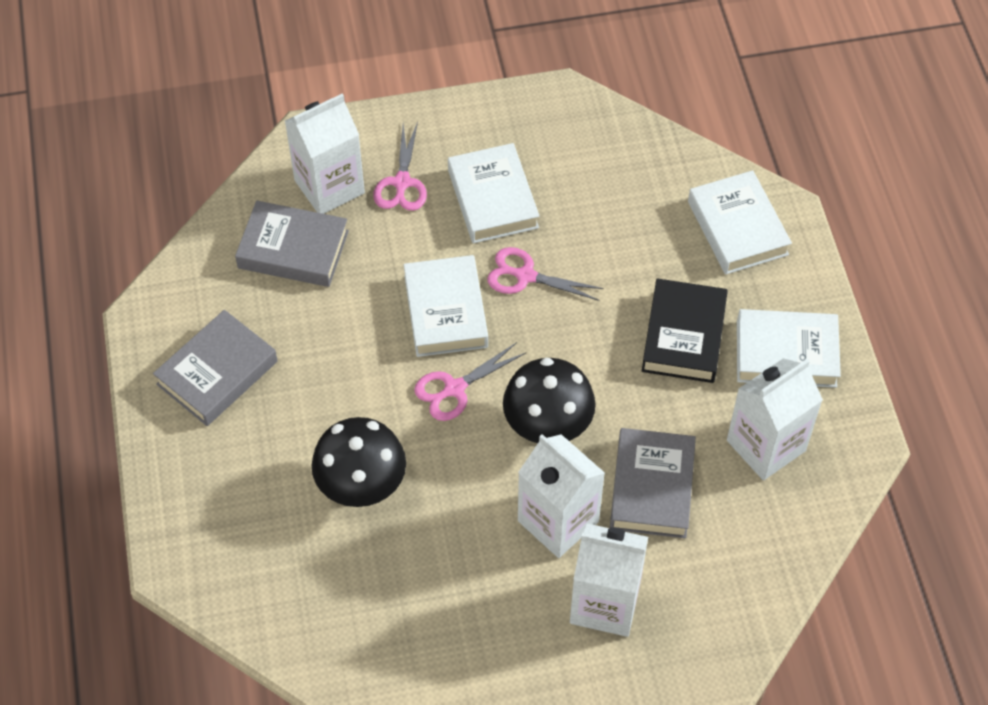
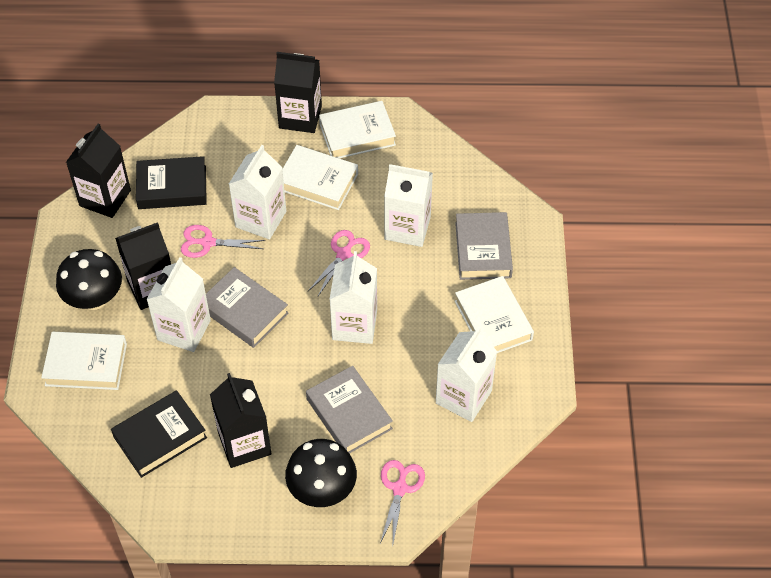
black book: 1 -> 2
black carton: 0 -> 4
white carton: 4 -> 5

